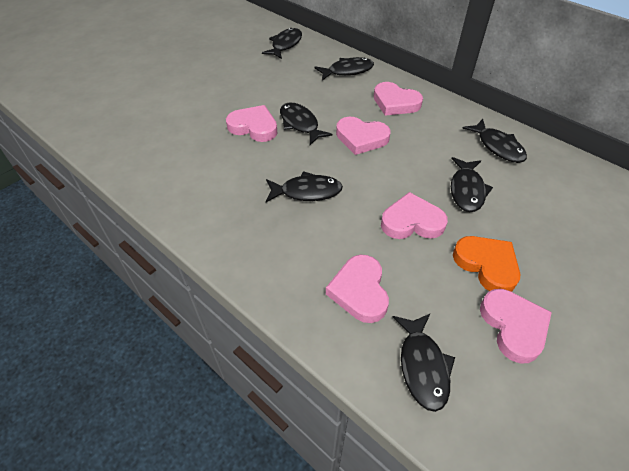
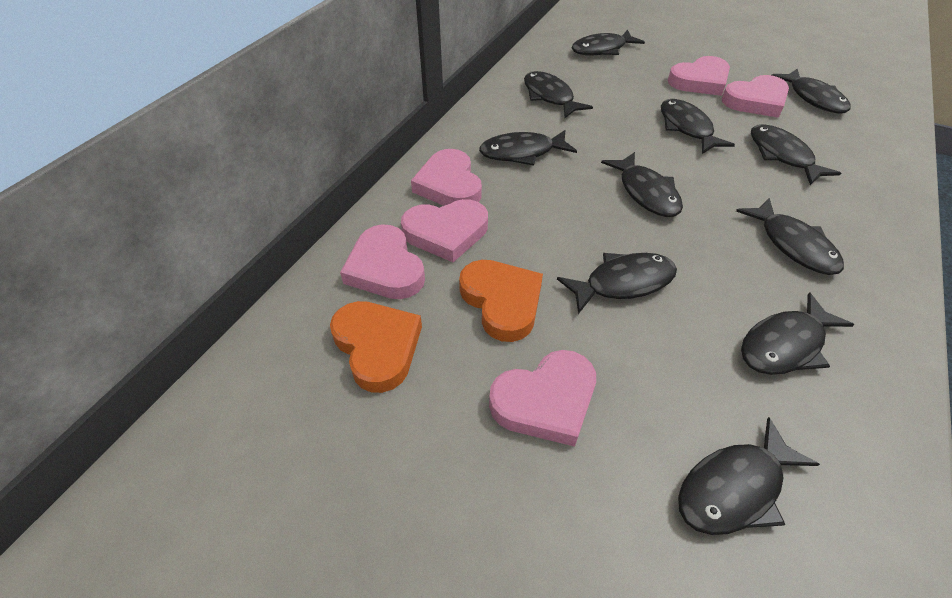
black fish: 7 -> 11
orange heart: 1 -> 2

